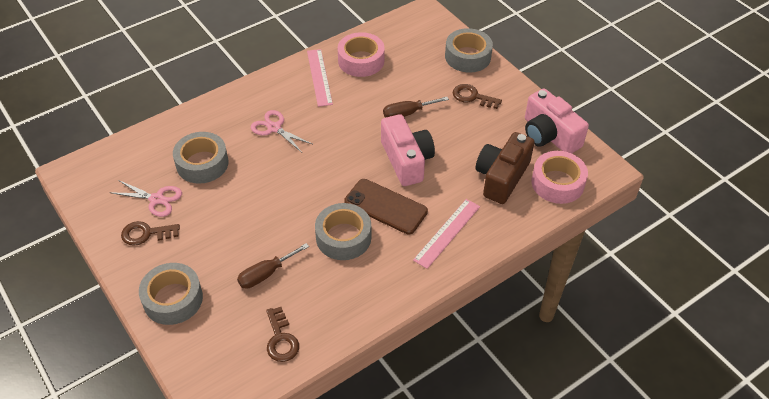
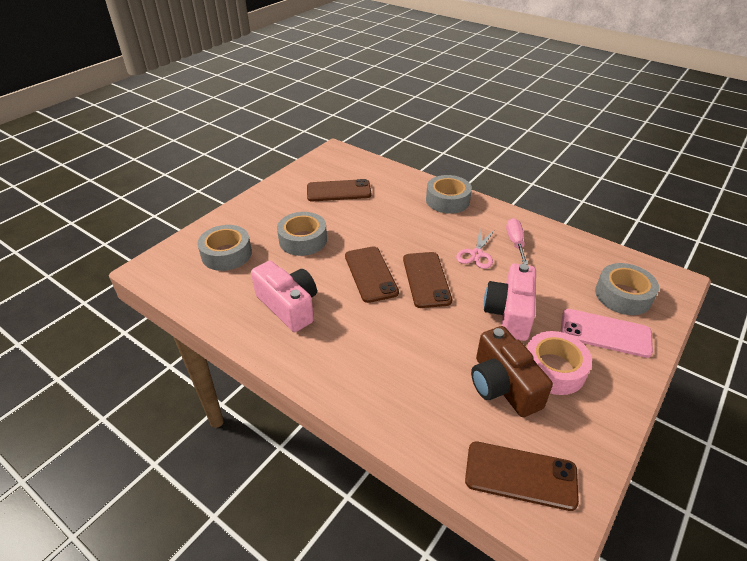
brown key: 3 -> 0
brown phone: 1 -> 4
brown screwdriver: 2 -> 0
pink phone: 0 -> 1
pink ruler: 2 -> 0
pink scissors: 2 -> 1
pink screwdriver: 0 -> 1
pink tape: 2 -> 1

